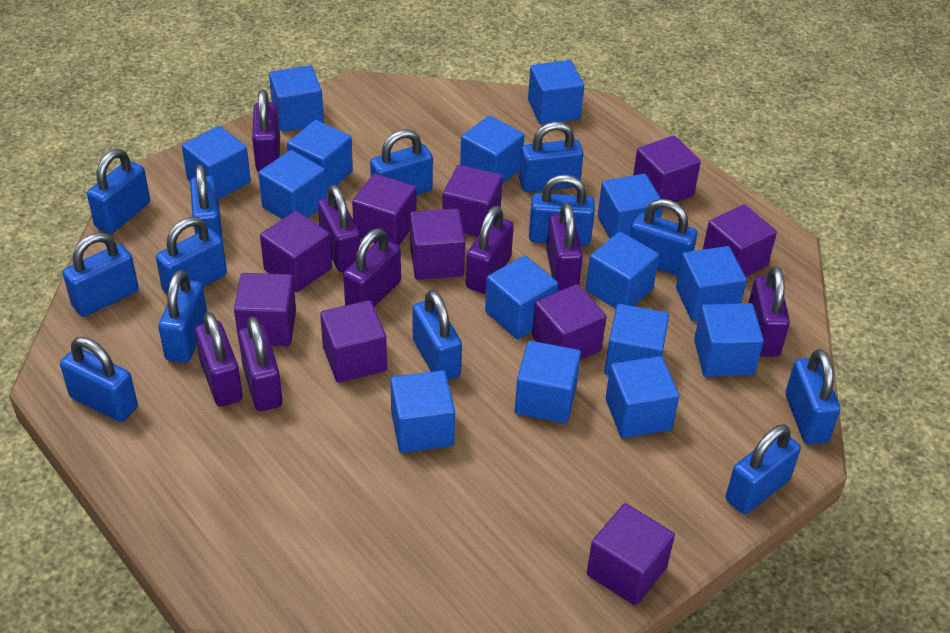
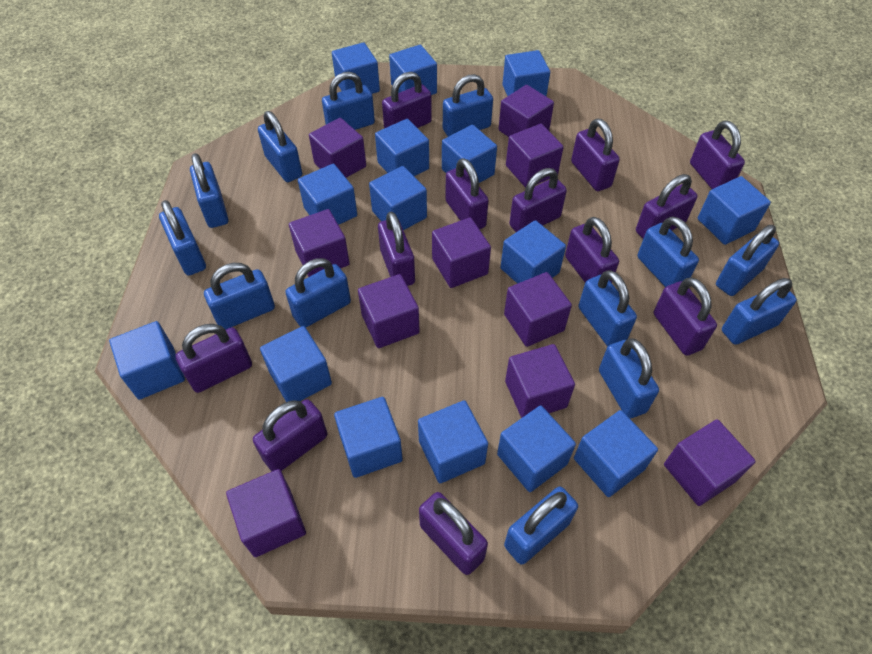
purple padlock: 8 -> 12

